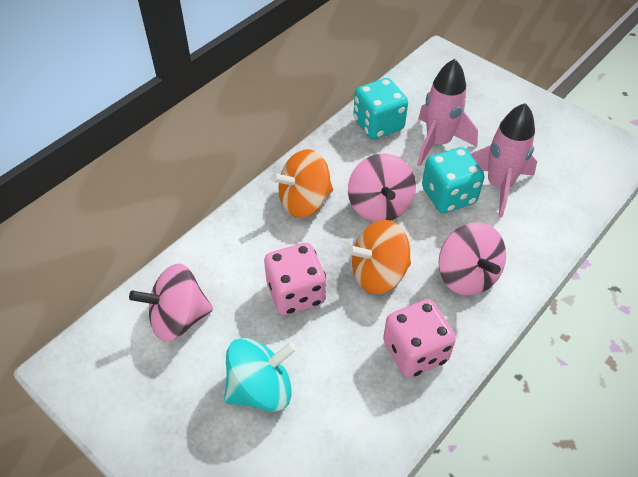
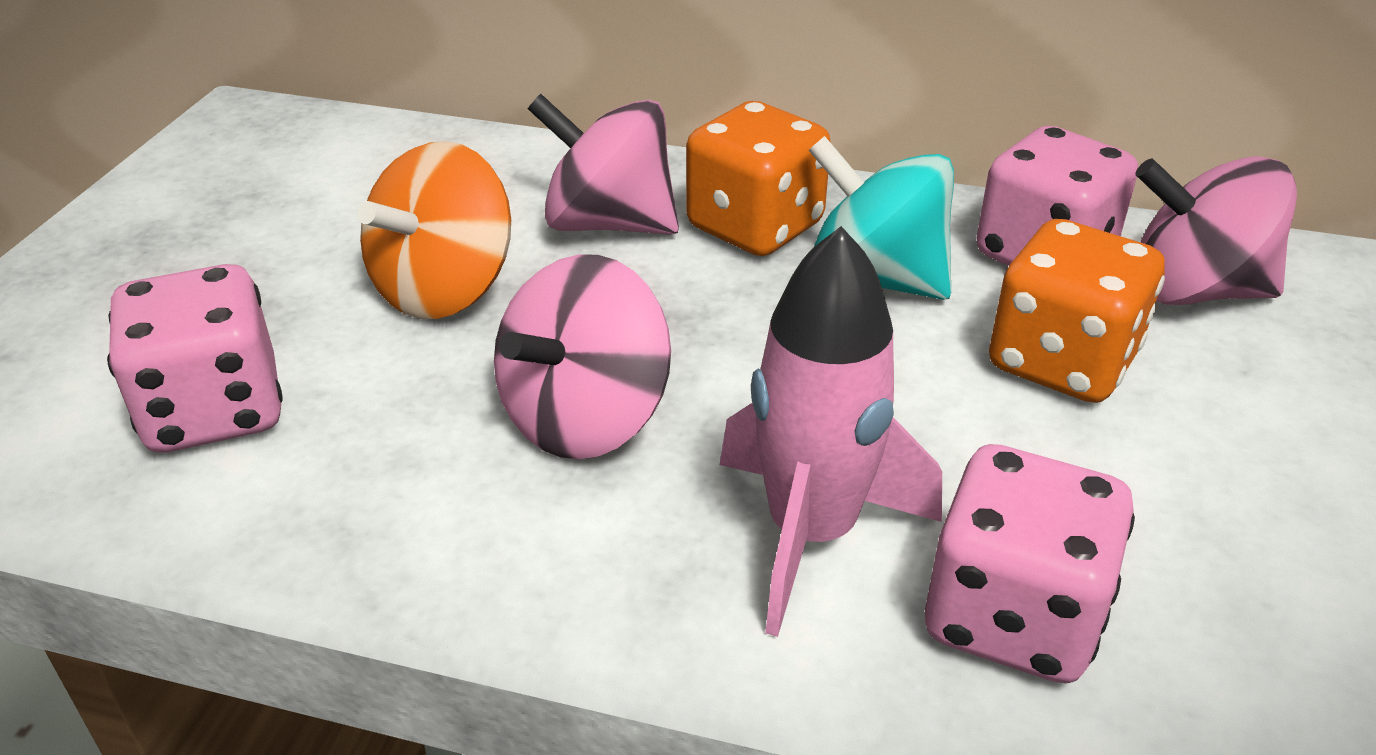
orange dice: 0 -> 2
orange spinning top: 2 -> 1
pink dice: 2 -> 3
pink rocket: 2 -> 1
turquoise dice: 2 -> 0

